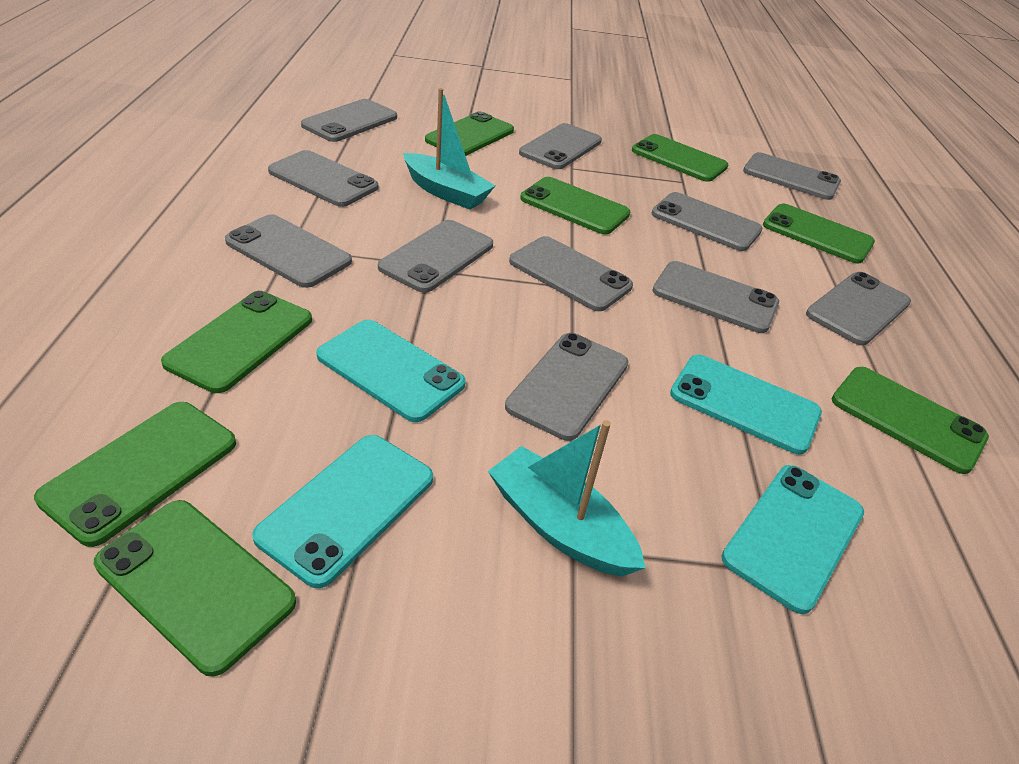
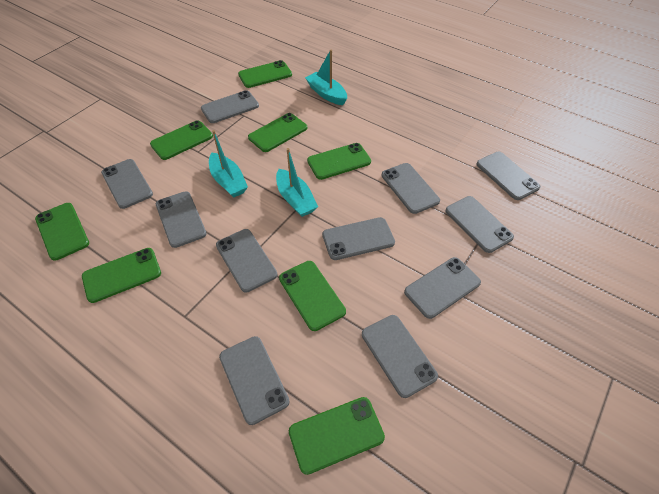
turquoise boat: 2 -> 3
turquoise phone: 4 -> 0

